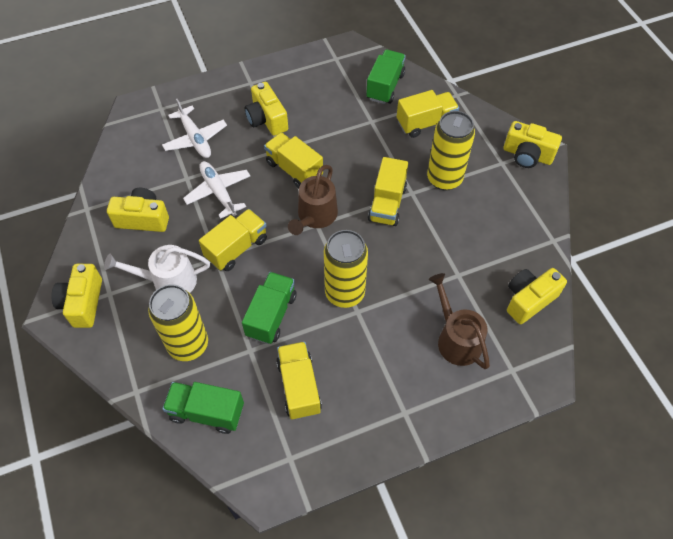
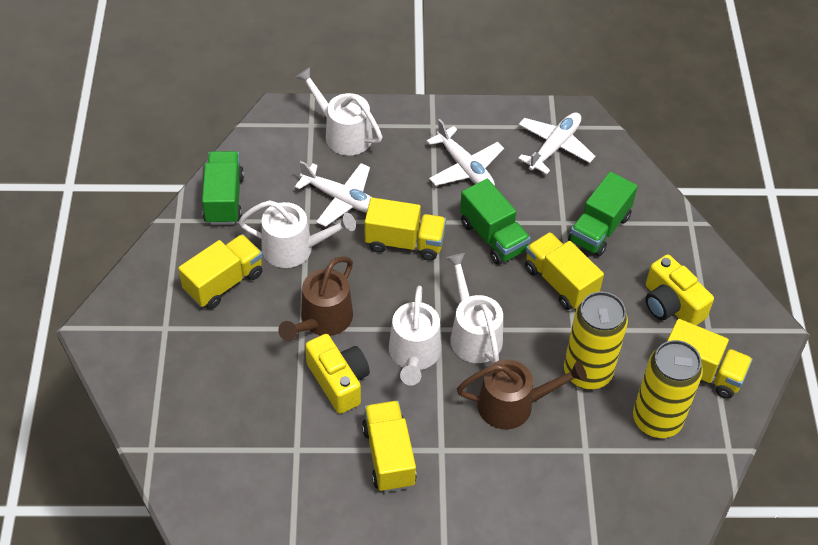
white plane: 2 -> 3
white watering can: 1 -> 4
yellow camera: 5 -> 2
yellow can: 3 -> 2

